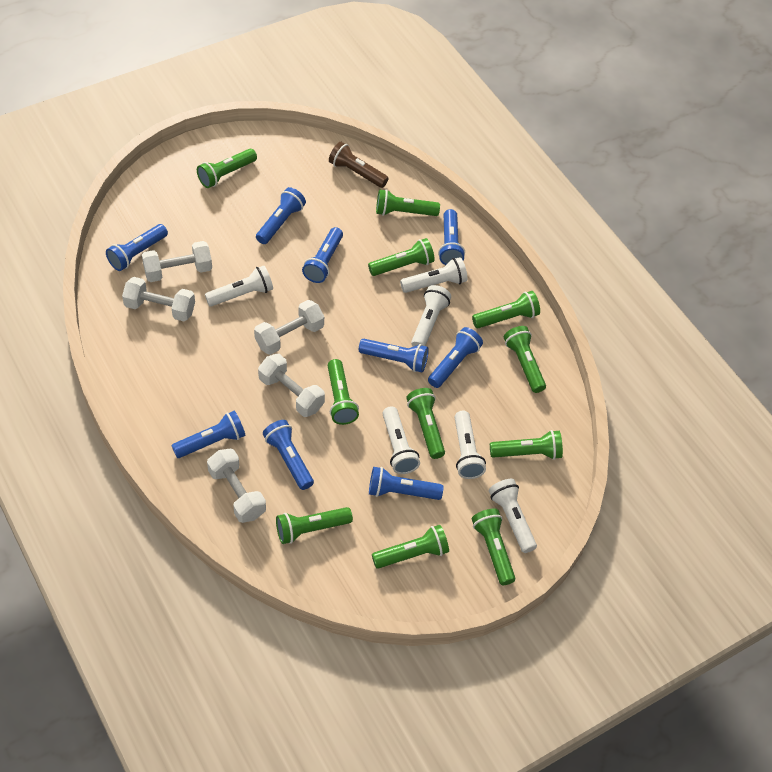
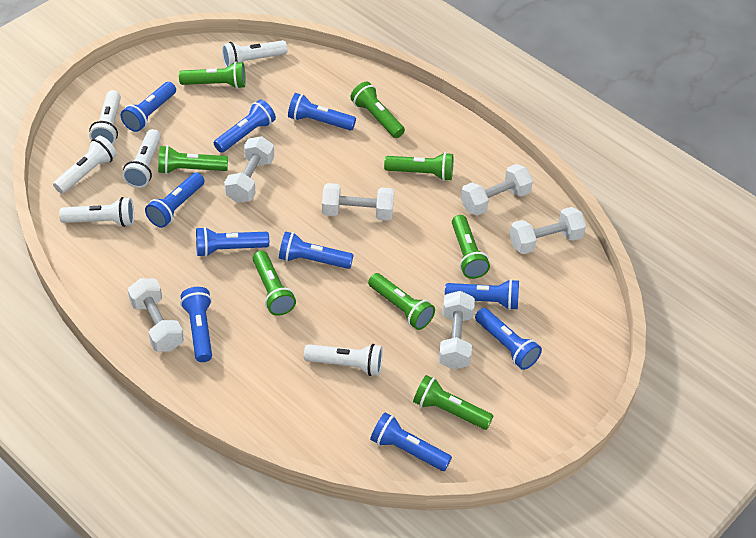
blue flashlight: 9 -> 10
brown flashlight: 1 -> 0
green flashlight: 11 -> 8
white dumbbell: 5 -> 6

